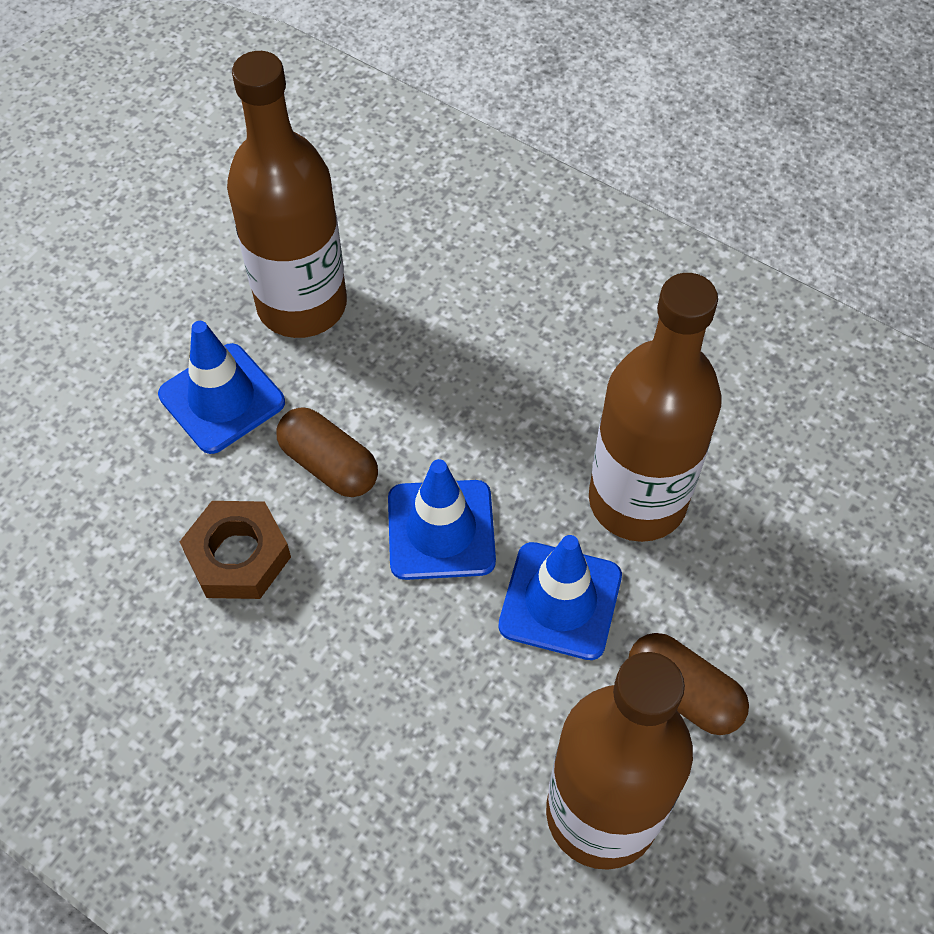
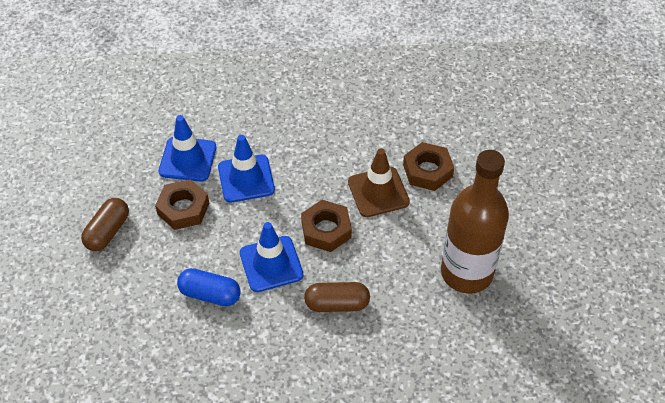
blue capsule: 0 -> 1
brown bottle: 3 -> 1
brown nut: 1 -> 3
brown traffic cone: 0 -> 1

